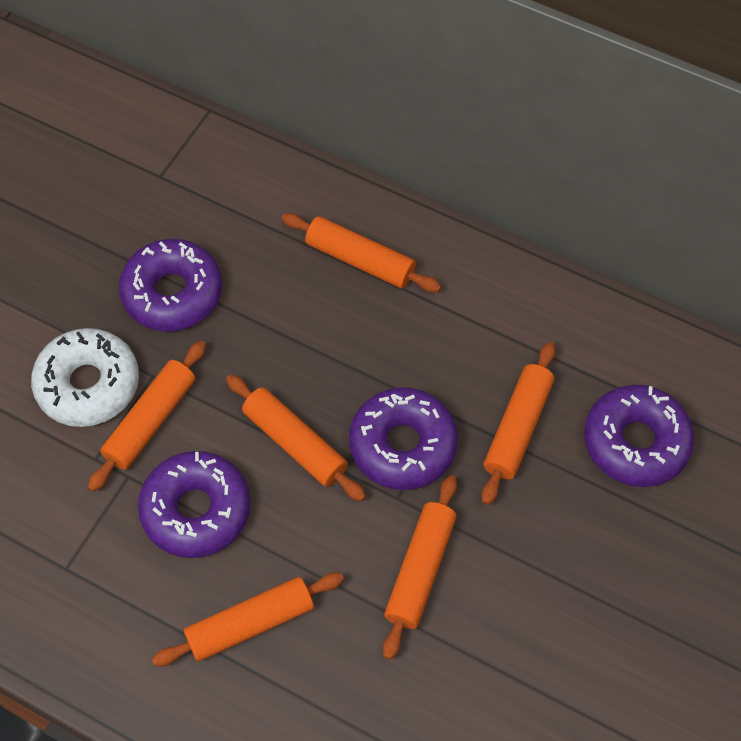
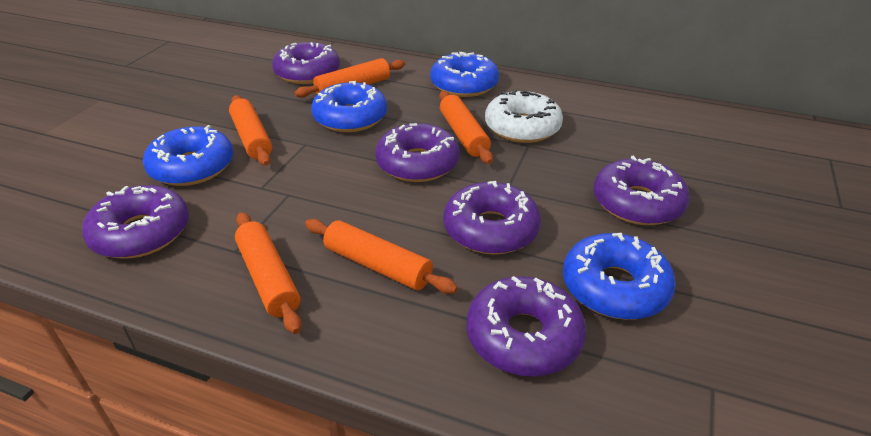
blue donut: 0 -> 4
orange rolling pin: 6 -> 5
purple donut: 4 -> 6

